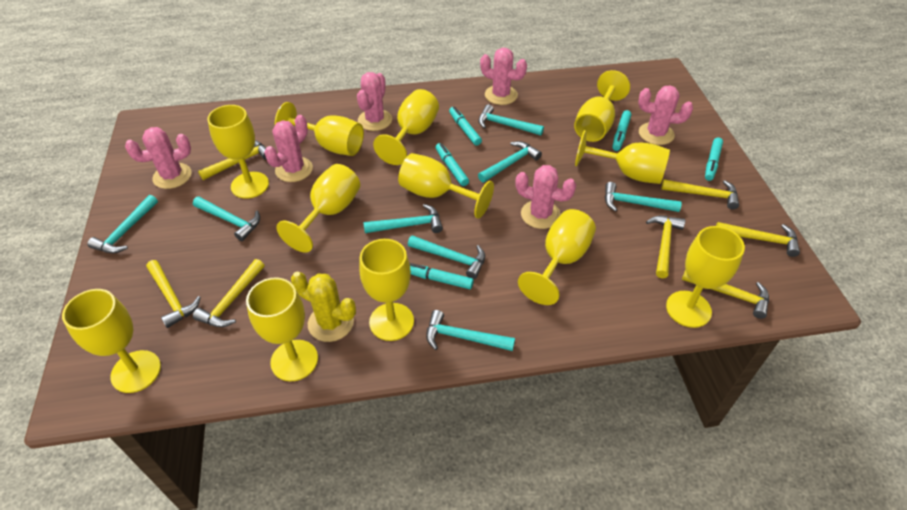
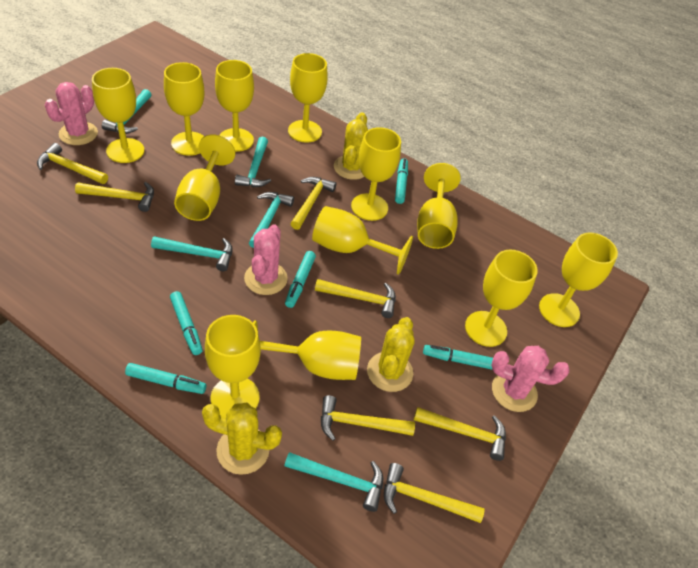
pink cactus: 6 -> 3
turquoise hammer: 8 -> 5
yellow cactus: 1 -> 3

